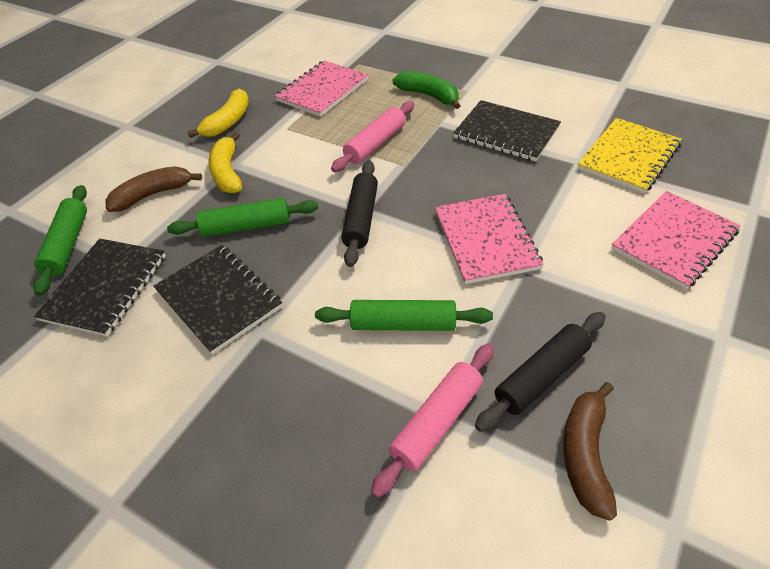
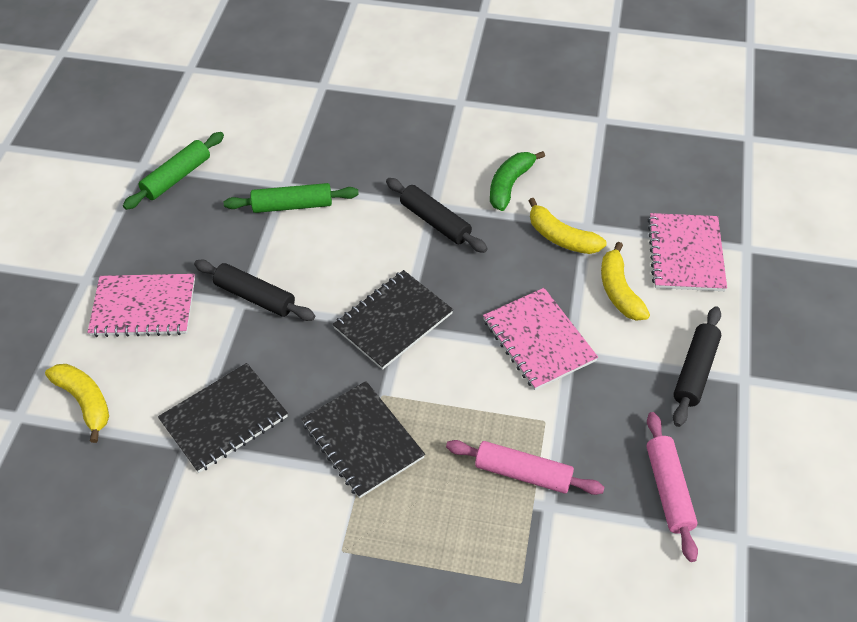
black rolling pin: 2 -> 3
brown banana: 2 -> 0
green rolling pin: 3 -> 2
yellow banana: 2 -> 3
yellow notebook: 1 -> 0

